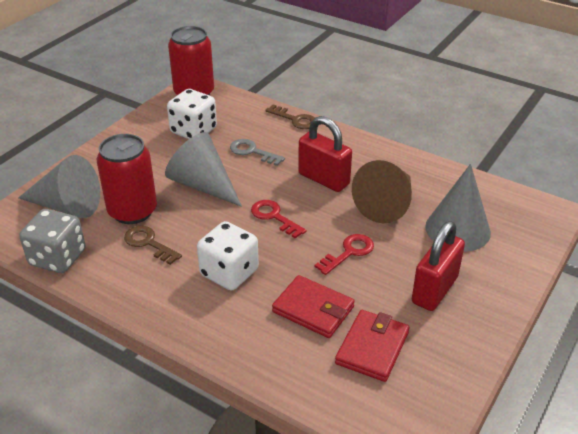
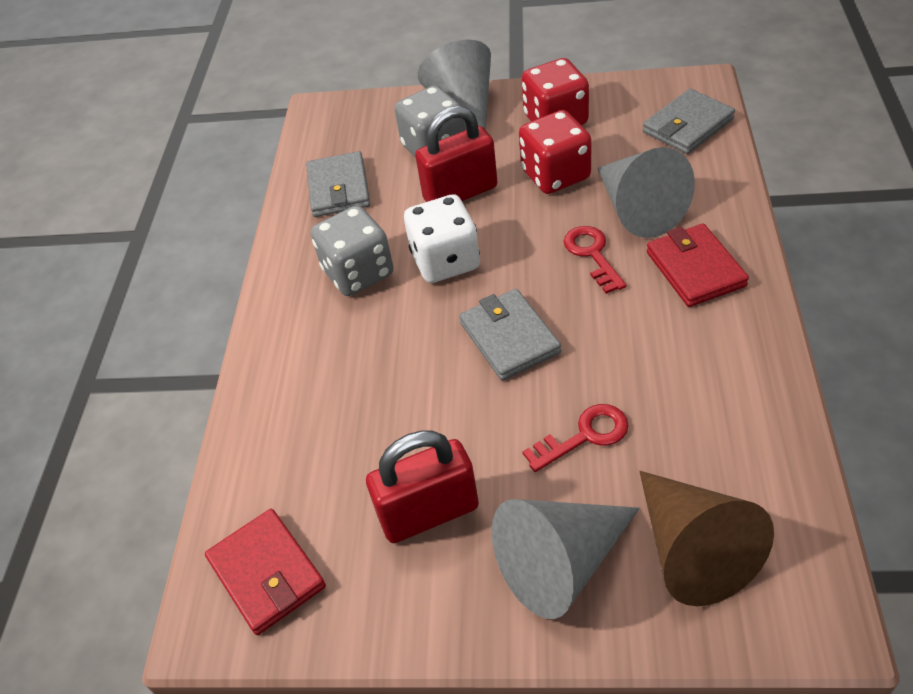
brown key: 2 -> 0
grey dice: 1 -> 2
grey key: 1 -> 0
grey wallet: 0 -> 3
red can: 2 -> 0
red dice: 0 -> 2
white dice: 2 -> 1

